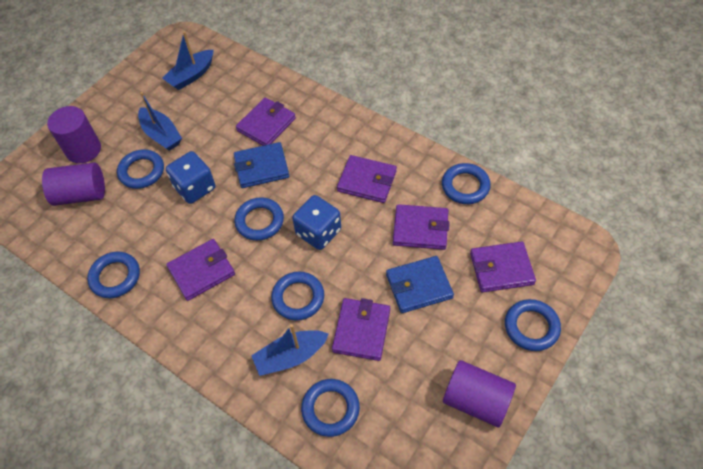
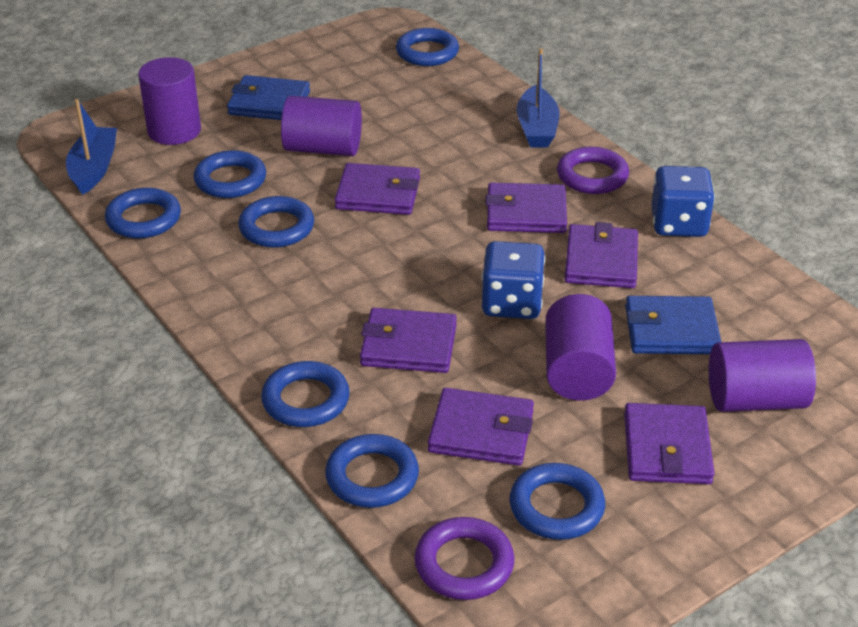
blue boat: 3 -> 2
purple cylinder: 3 -> 4
purple ring: 0 -> 2

